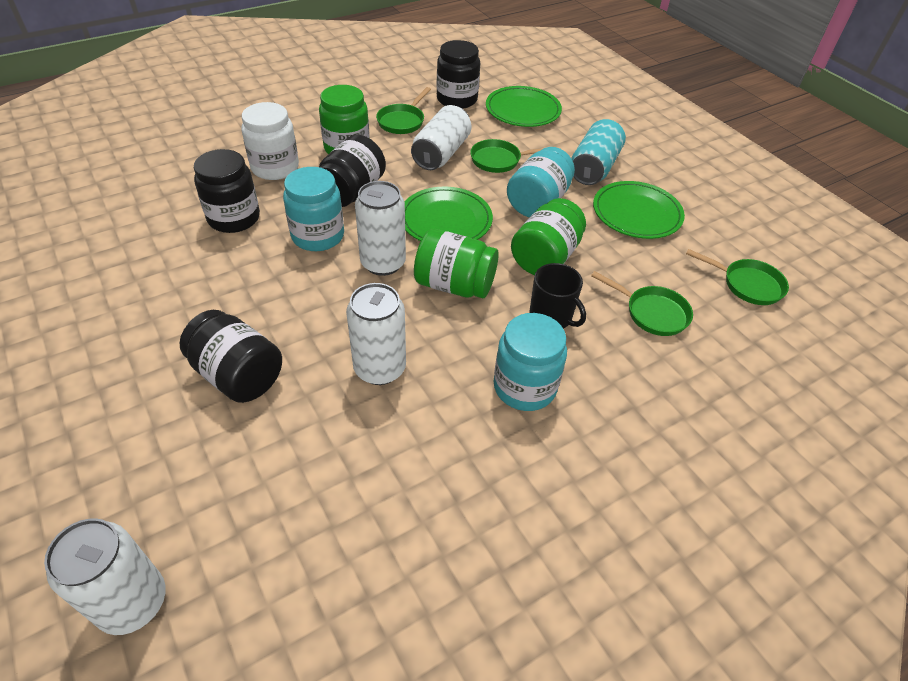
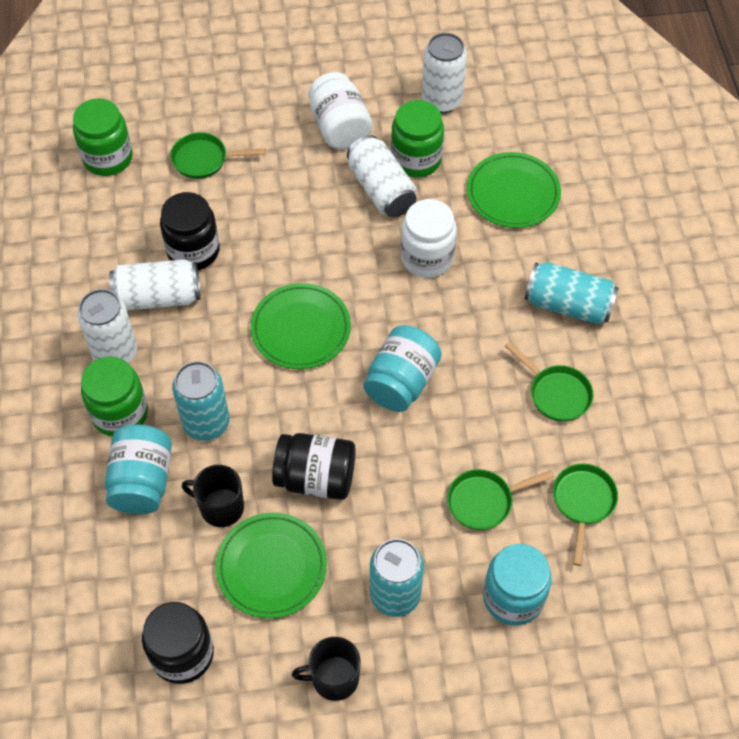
black jar: 4 -> 3
black mug: 1 -> 2
turquoise can: 1 -> 3
white jar: 1 -> 2

